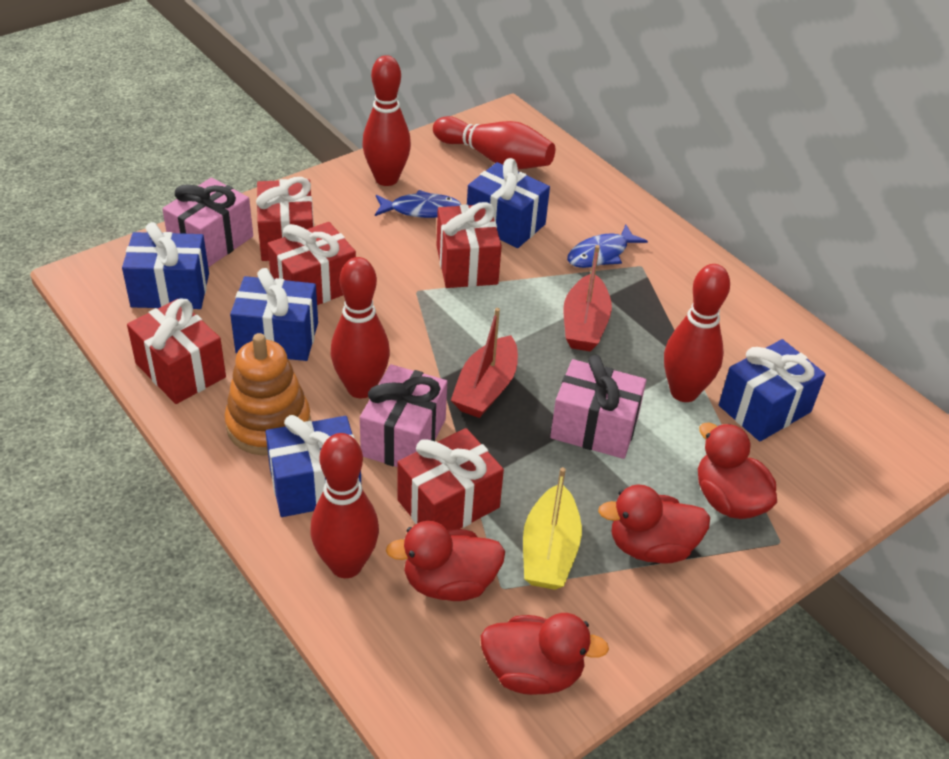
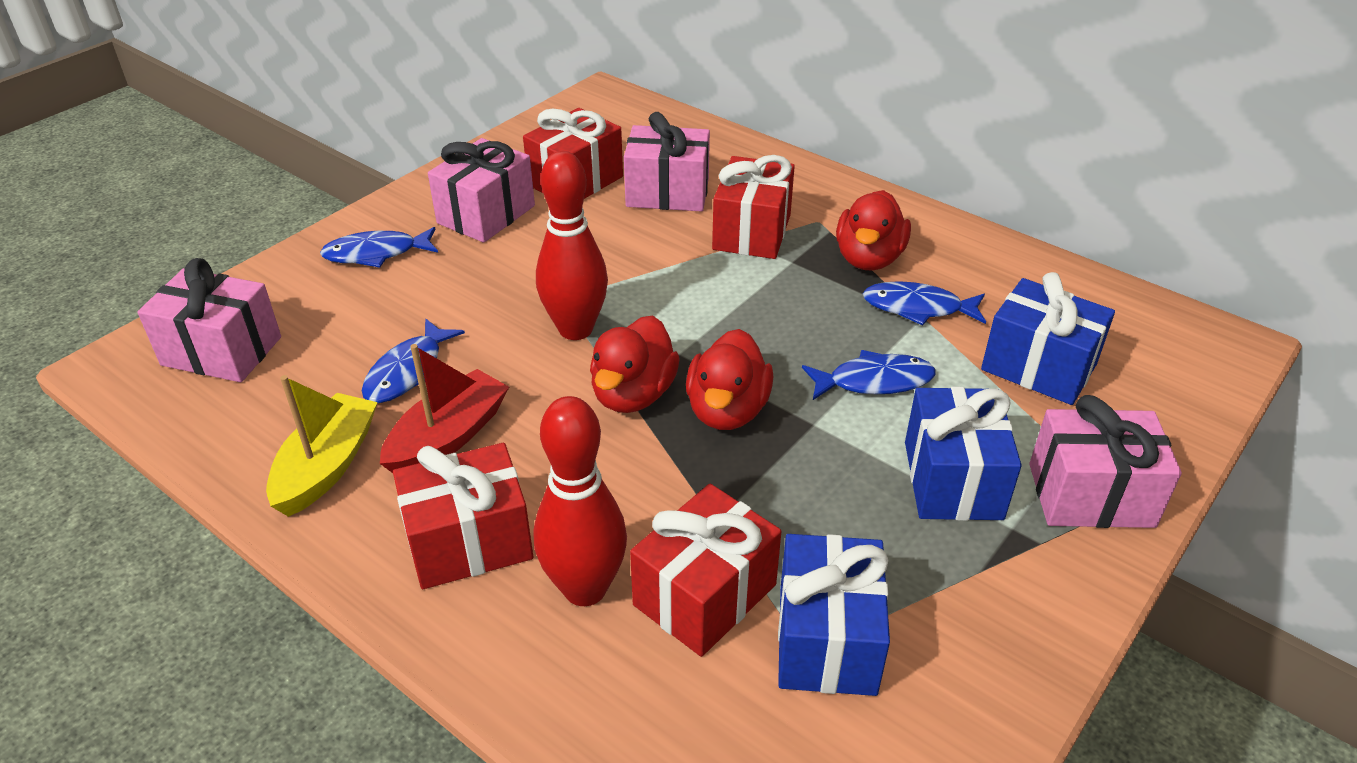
blue fish: 2 -> 4
blue gift: 5 -> 3
orange stacking toy: 1 -> 0
pink gift: 3 -> 4
red boat: 2 -> 1
red bowling pin: 5 -> 2
red duck: 4 -> 3
red gift: 5 -> 4

